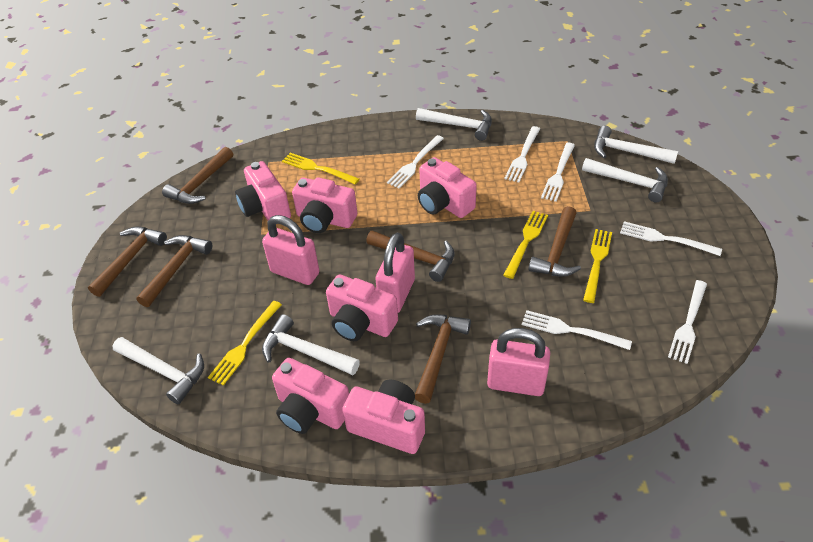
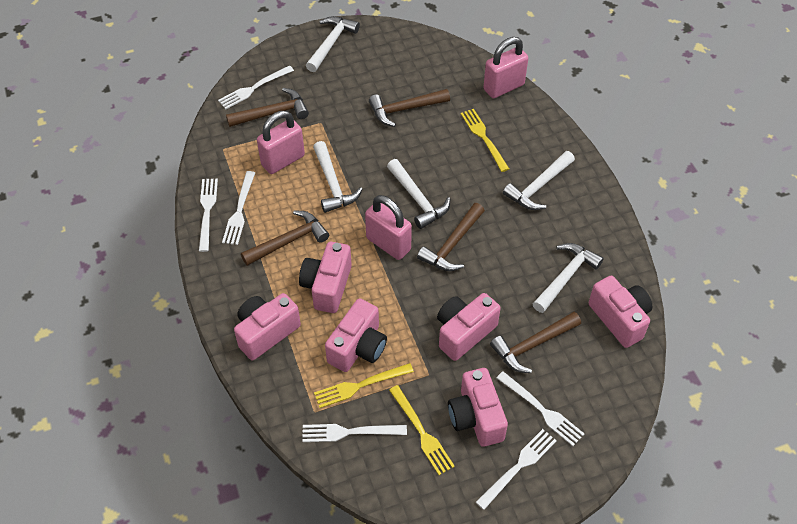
brown hammer: 6 -> 5
yellow fork: 4 -> 3

